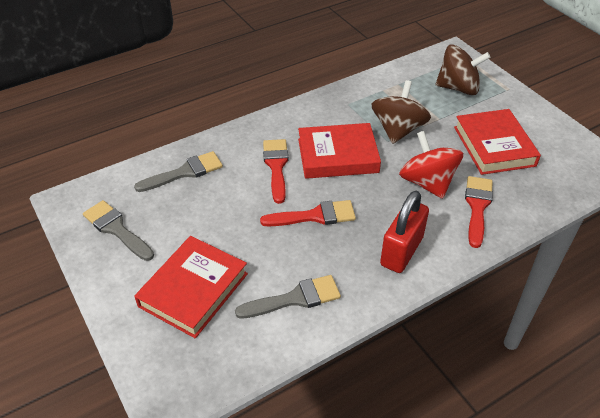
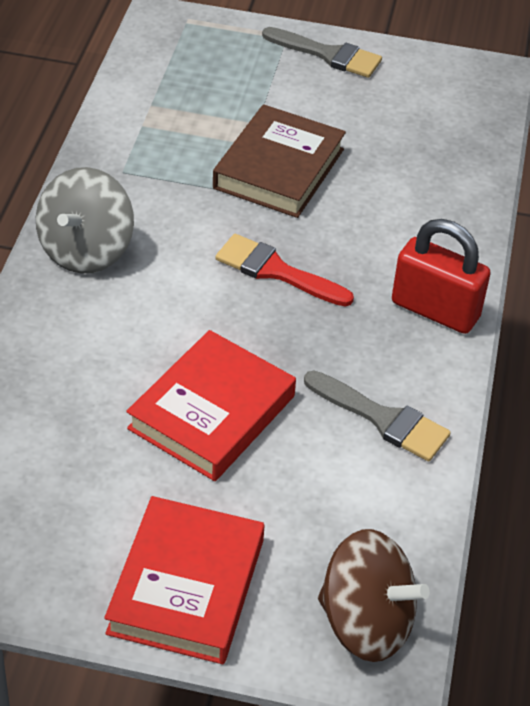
brown book: 0 -> 1
brown spinning top: 2 -> 1
grey brush: 3 -> 2
grey spinning top: 0 -> 1
red book: 3 -> 2
red brush: 3 -> 1
red spinning top: 1 -> 0

